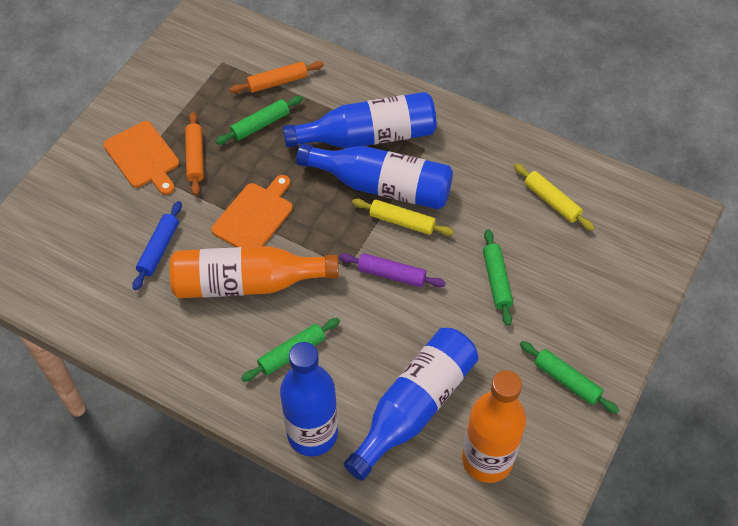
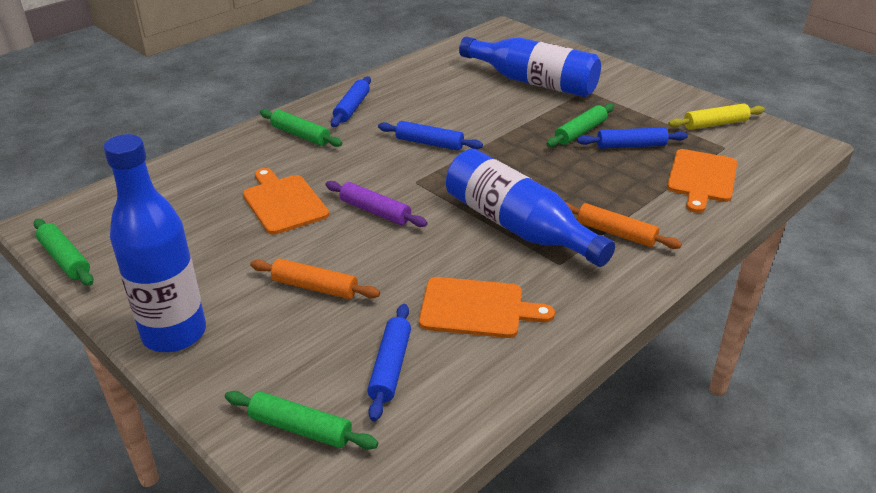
blue bottle: 4 -> 3
blue rolling pin: 1 -> 4
orange bottle: 2 -> 0
orange cutting board: 2 -> 3
yellow rolling pin: 2 -> 1

